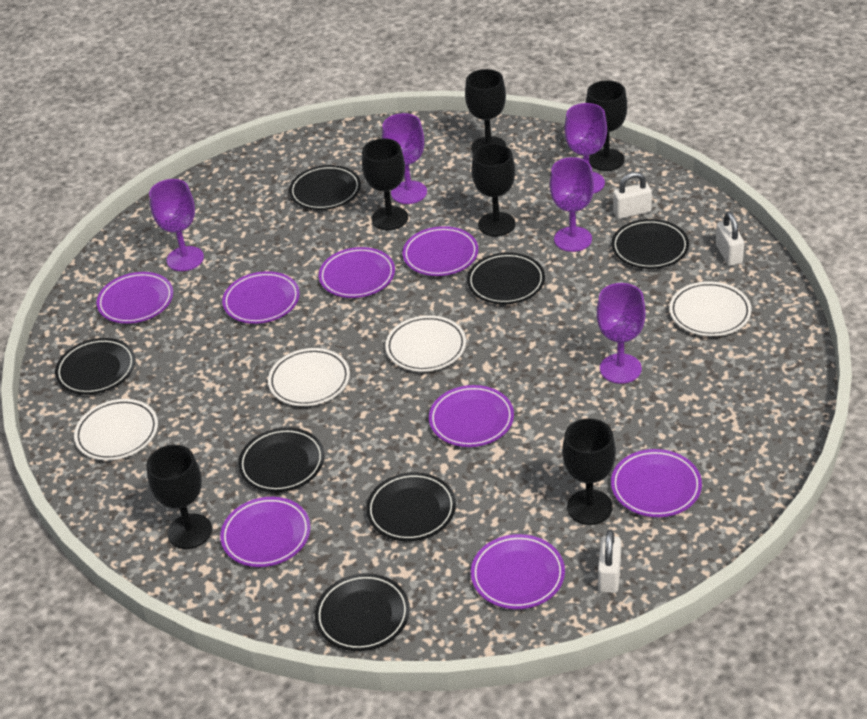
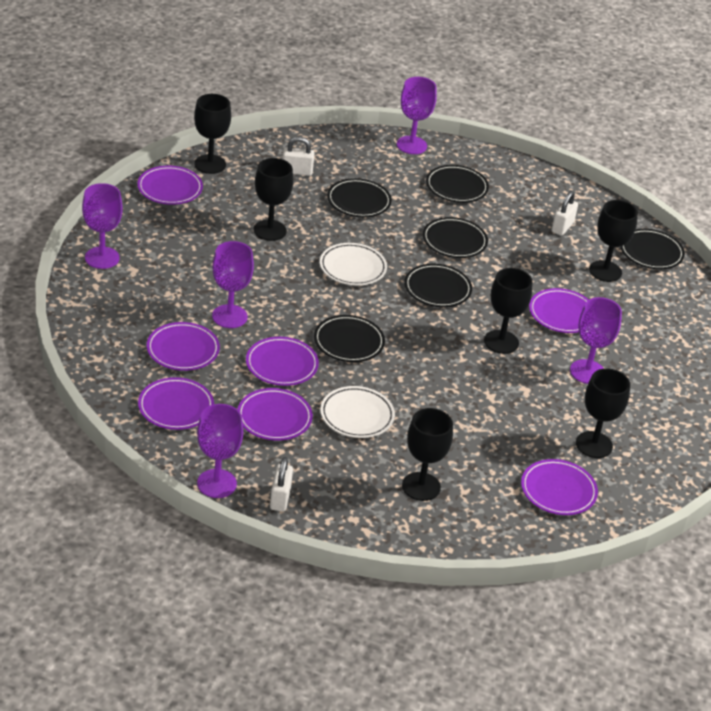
black plate: 7 -> 6
purple plate: 8 -> 7
white plate: 4 -> 2

